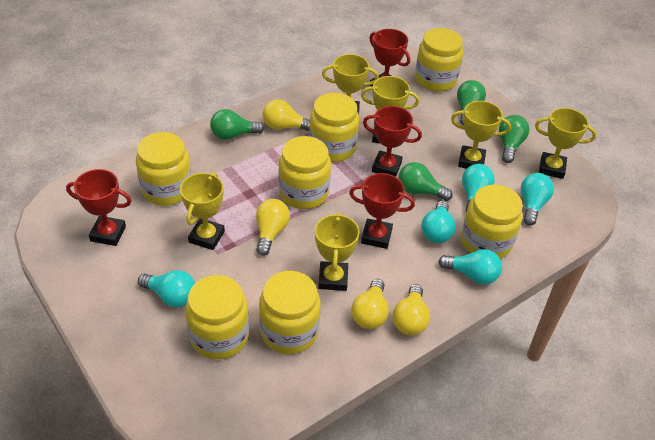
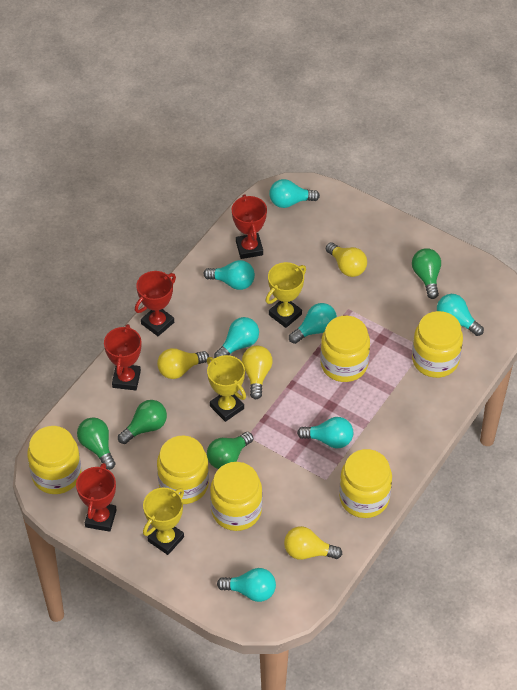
turquoise light bulb: 5 -> 7
yellow jar: 7 -> 6
yellow trophy: 6 -> 3

